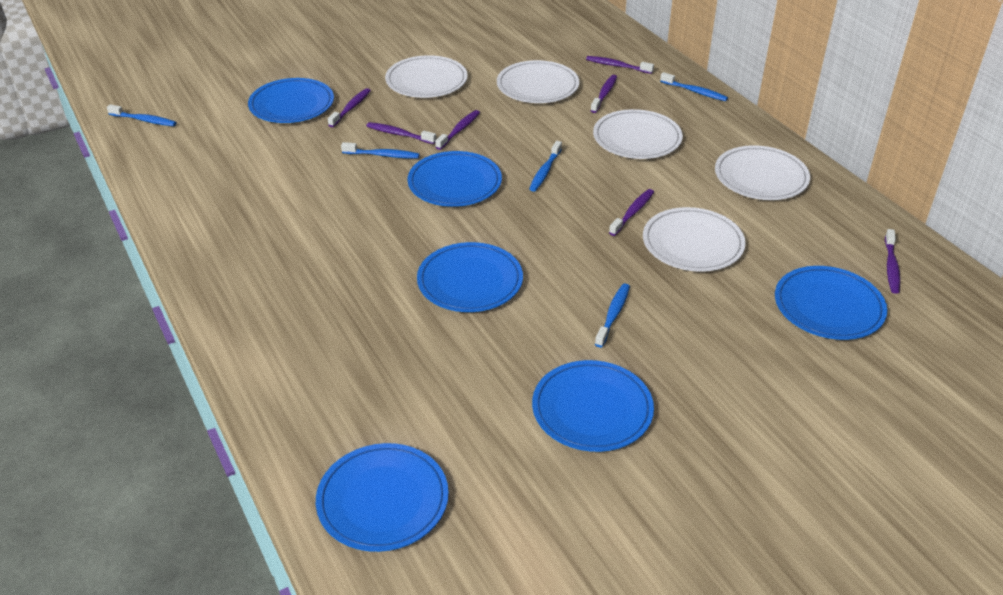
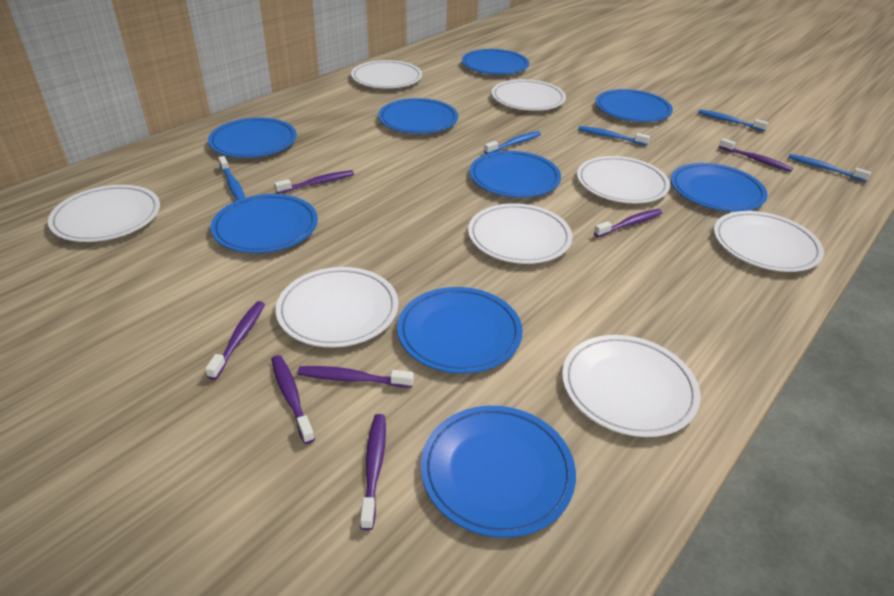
blue plate: 6 -> 9
white plate: 5 -> 8

